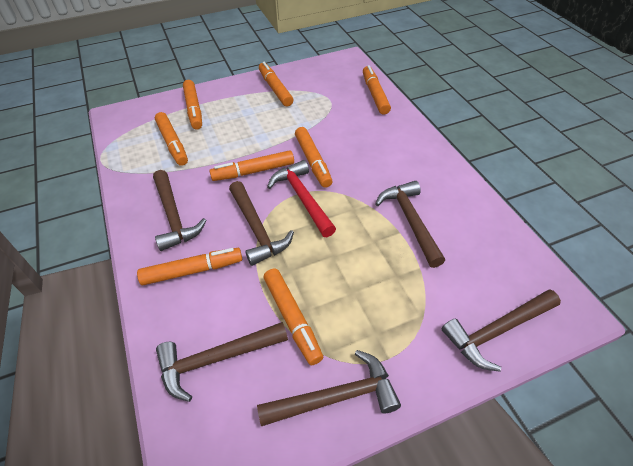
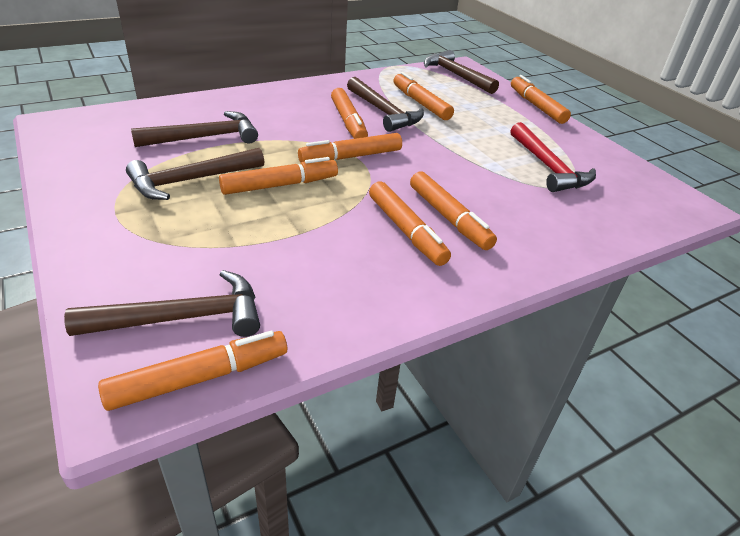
brown hammer: 6 -> 5

